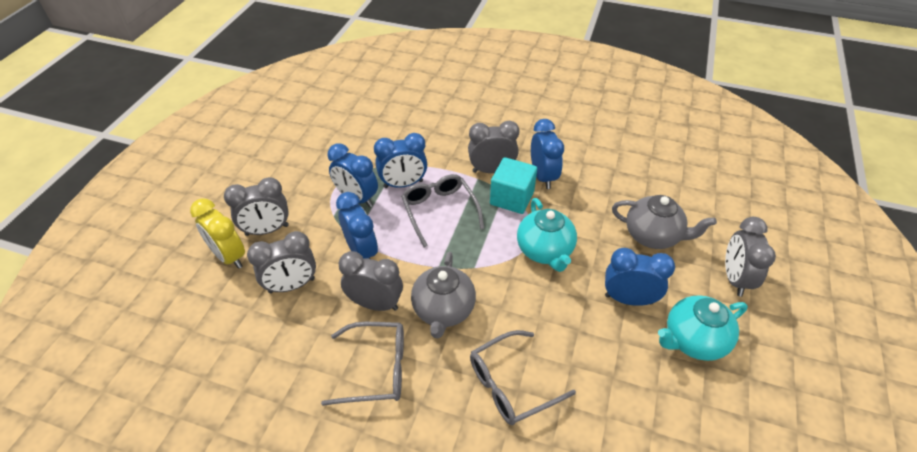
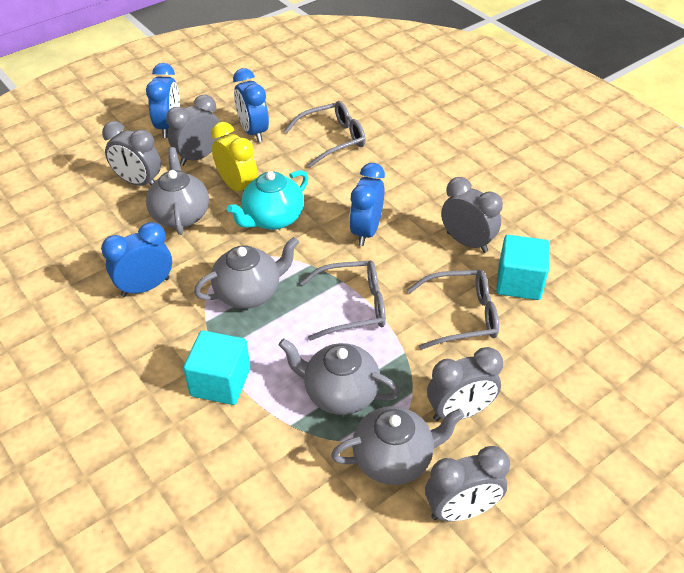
blue clock: 5 -> 4
grey teapot: 2 -> 4
turquoise cube: 1 -> 2
turquoise teapot: 2 -> 1

